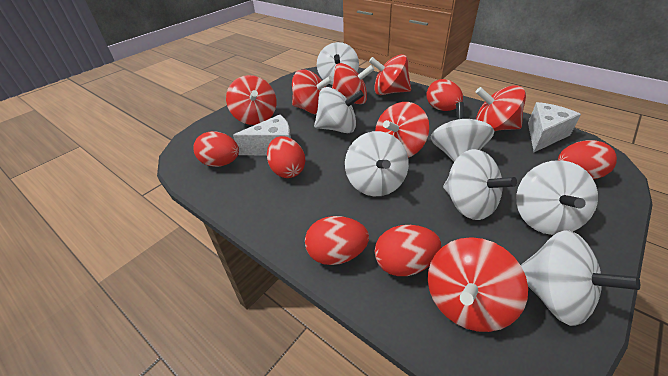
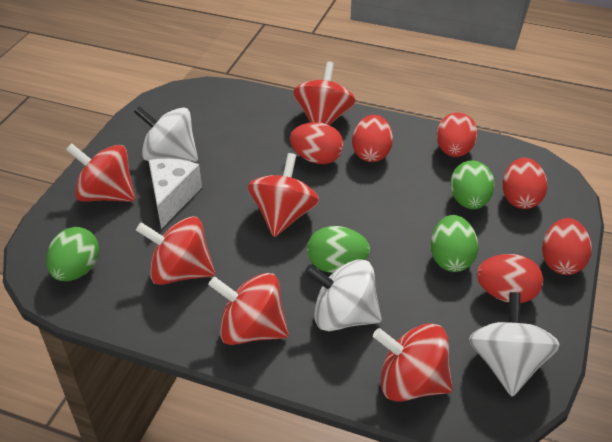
green egg: 0 -> 4
red spinning top: 7 -> 6
white cheese: 2 -> 1
white spinning top: 7 -> 3

